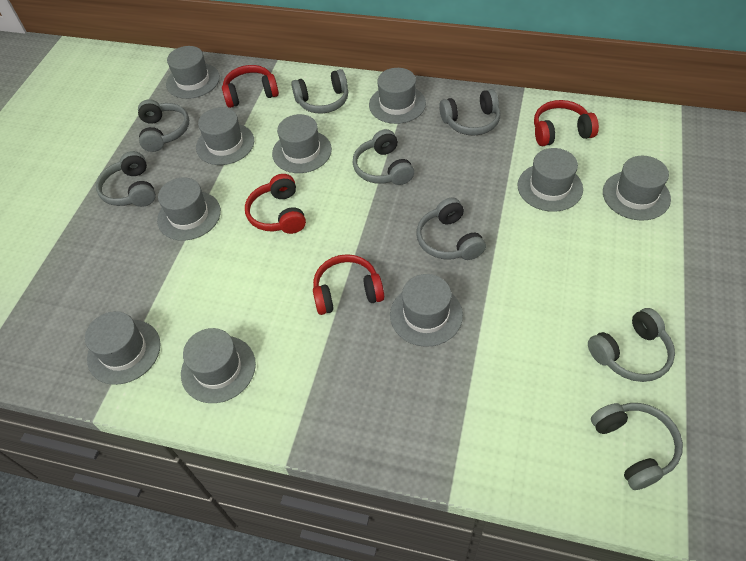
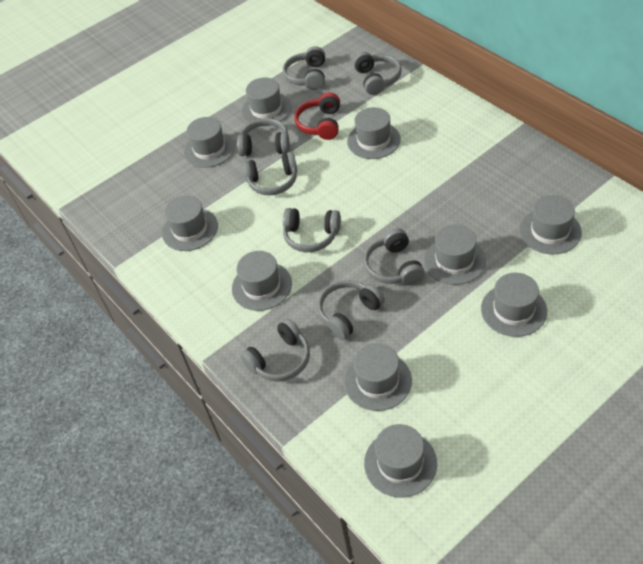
red headphones: 4 -> 1

